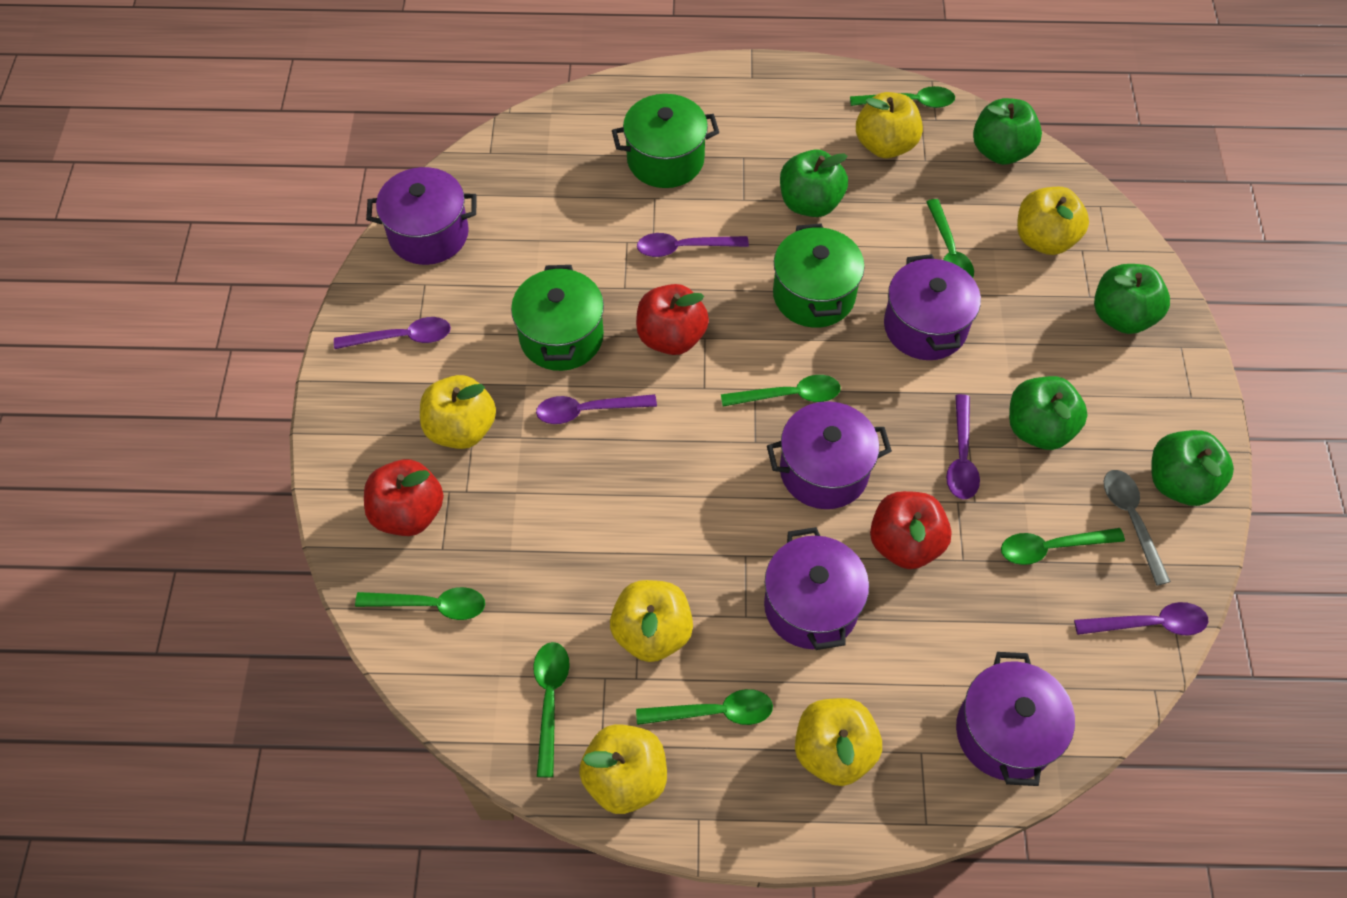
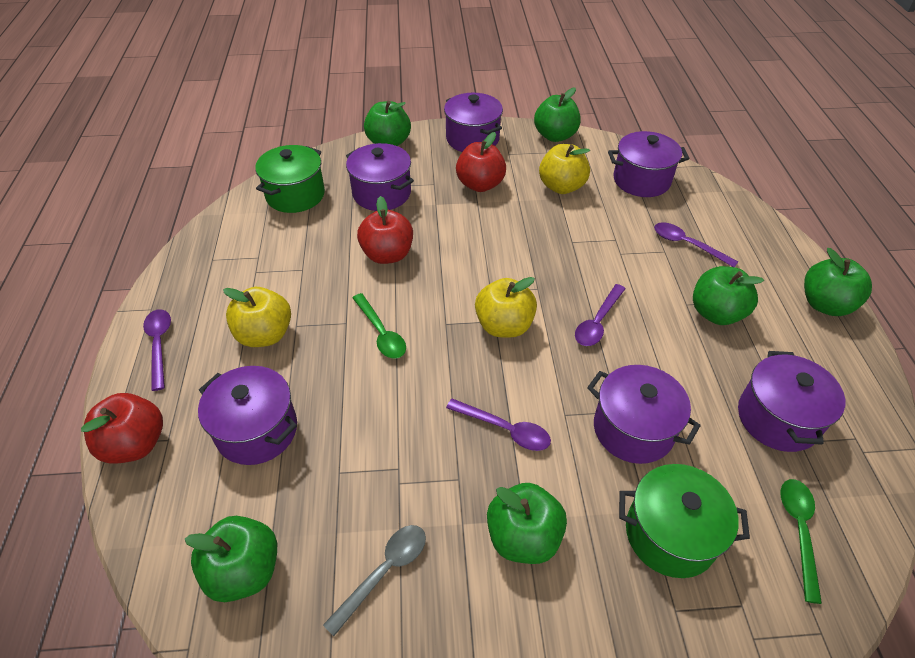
green apple: 5 -> 6
green pot: 3 -> 2
green spoon: 7 -> 2
purple pot: 5 -> 6
purple spoon: 5 -> 4
yellow apple: 6 -> 3

